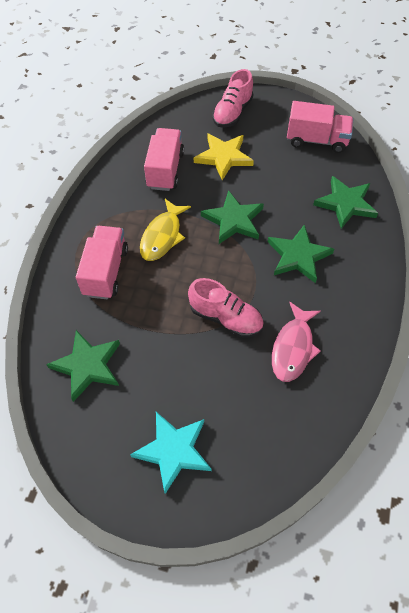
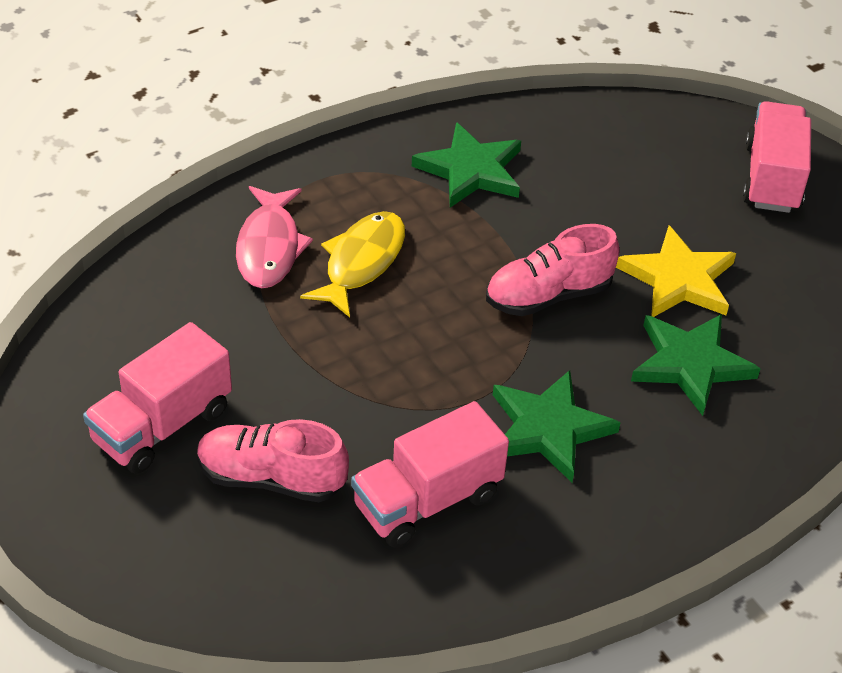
green star: 4 -> 3
turquoise star: 1 -> 0

